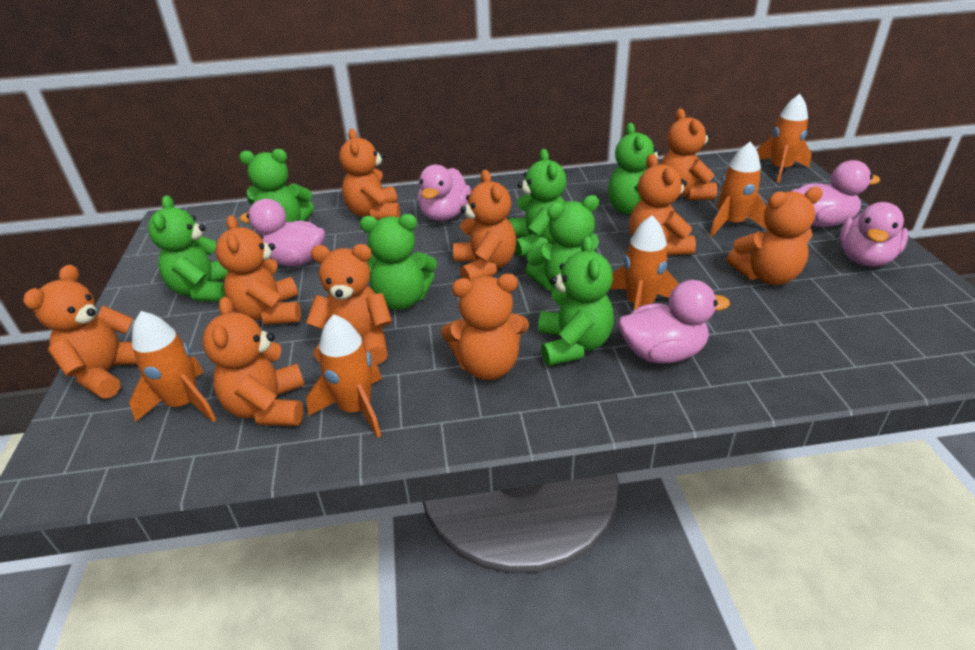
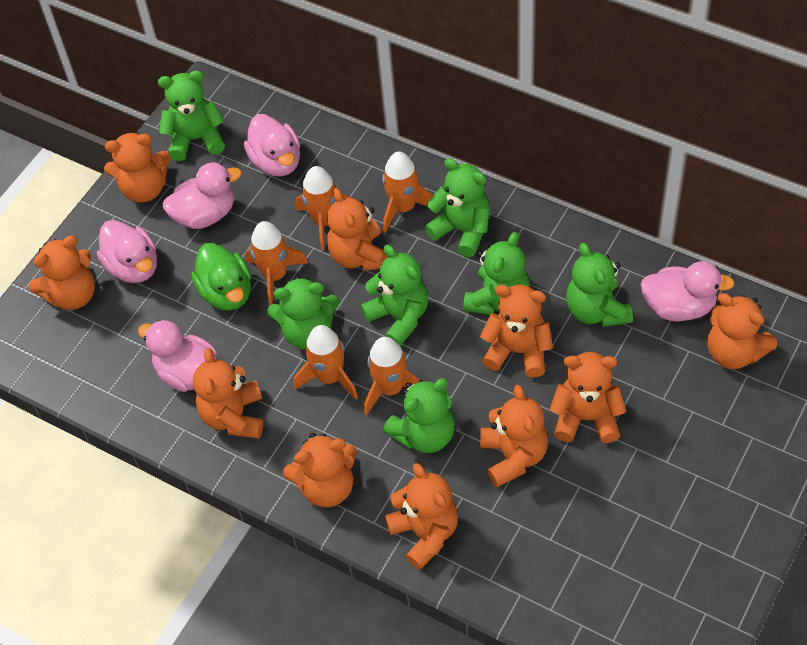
green duck: 0 -> 1

